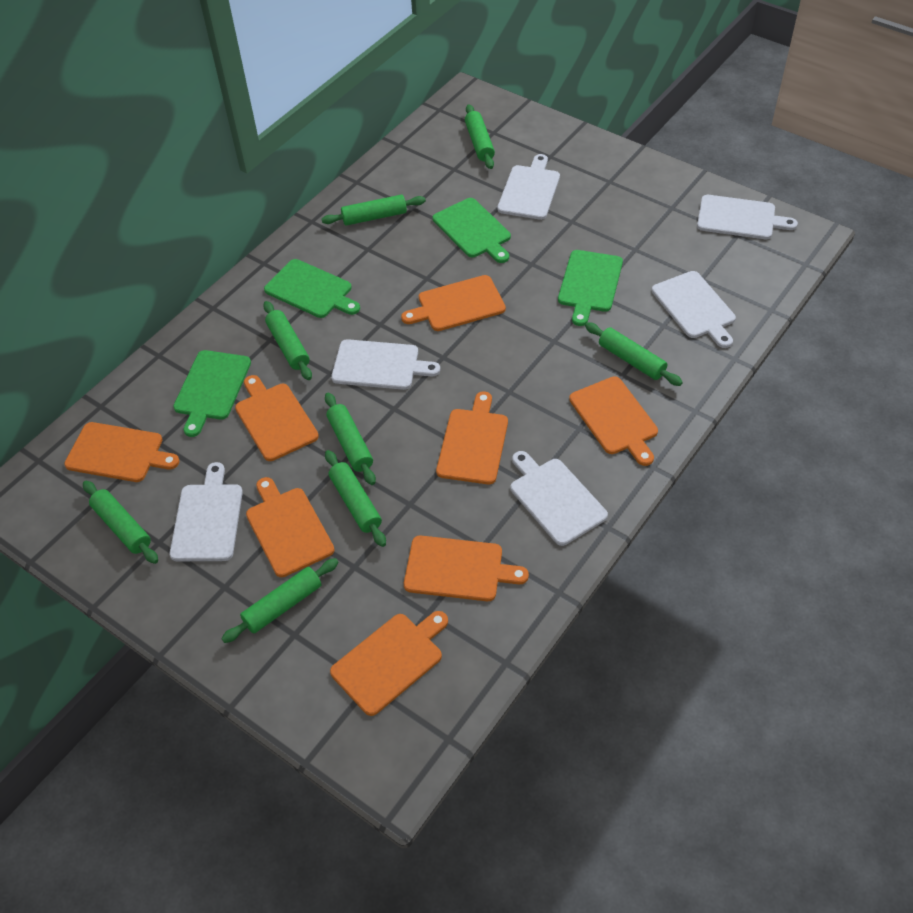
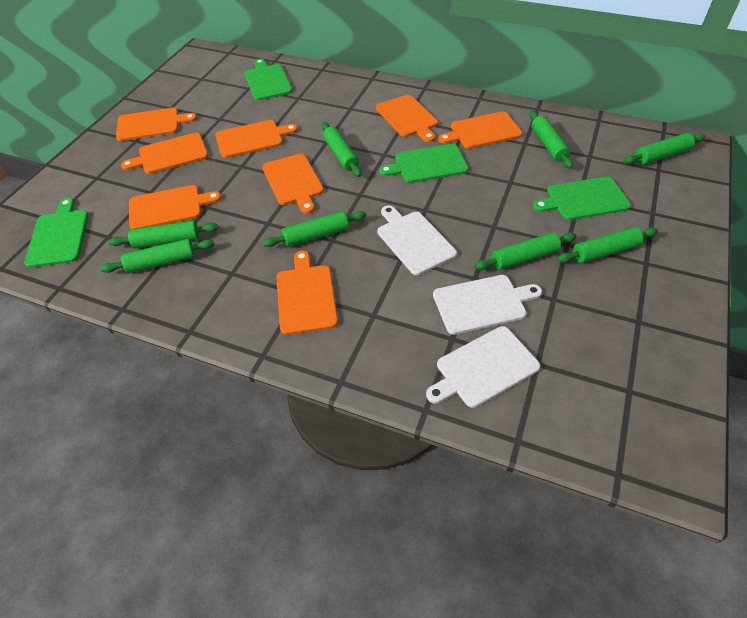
white cutting board: 6 -> 3

